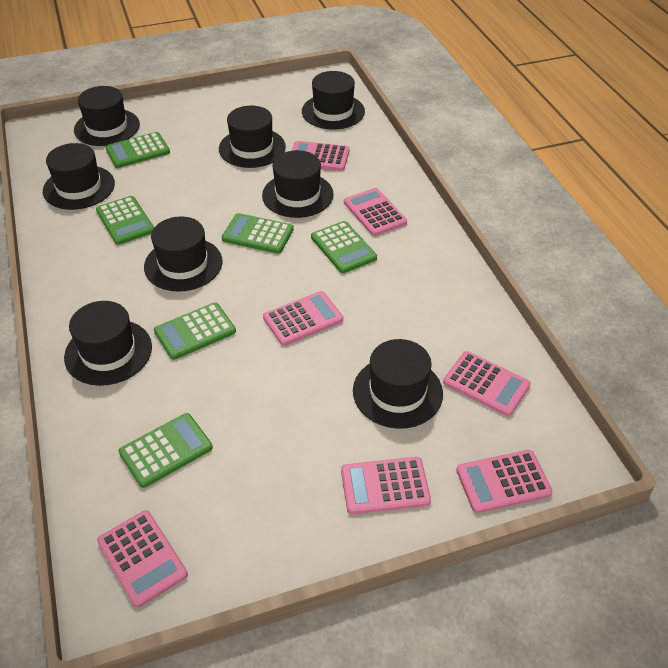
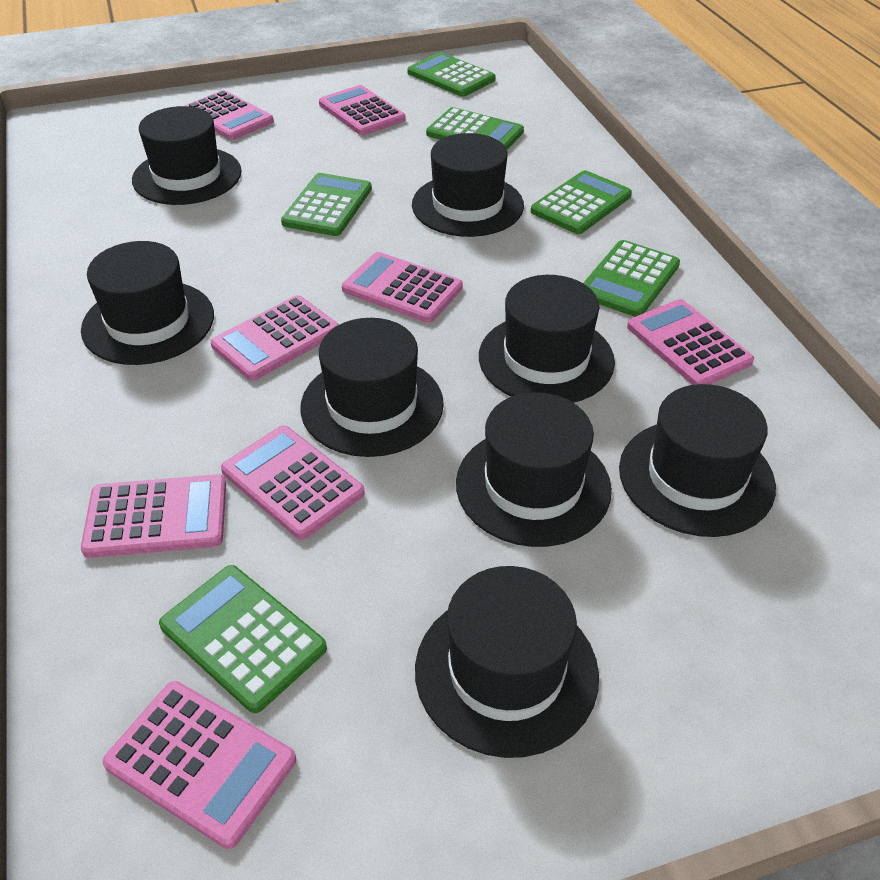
pink calculator: 7 -> 8

